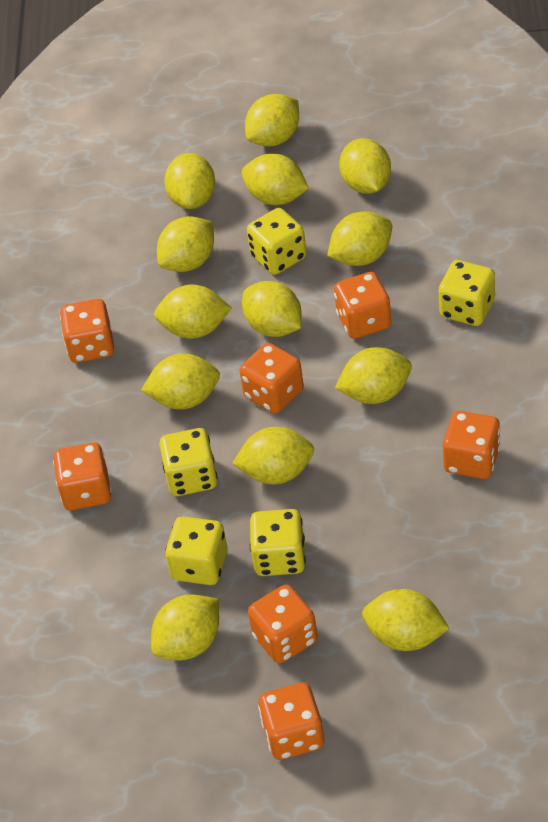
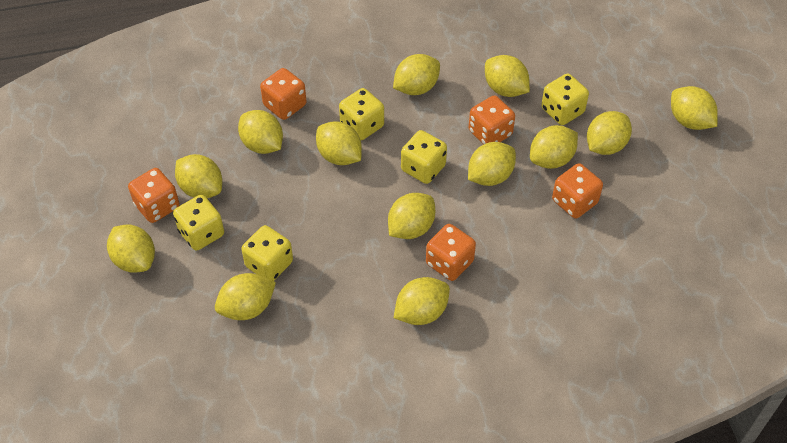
orange dice: 7 -> 5

